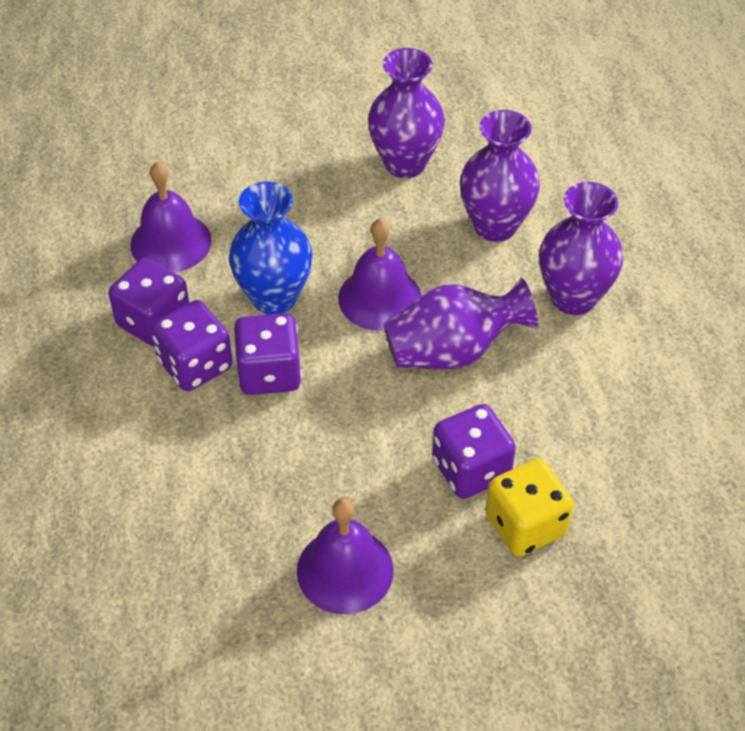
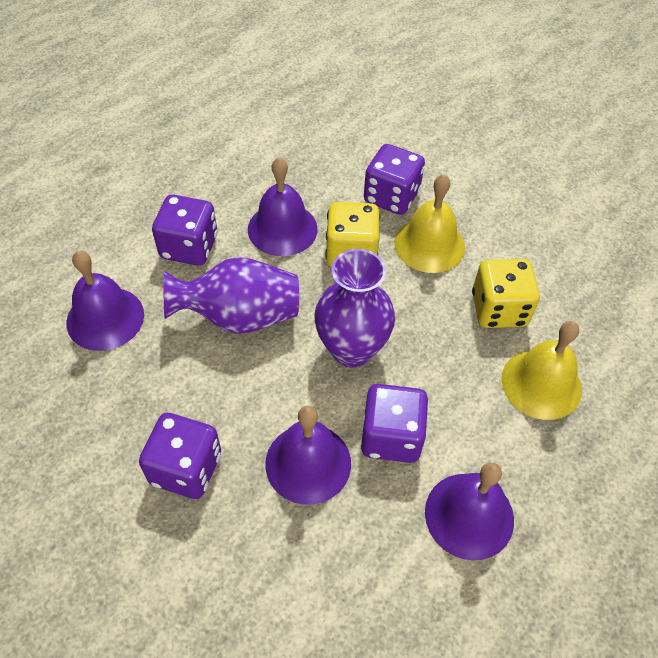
blue vase: 1 -> 0
purple bell: 3 -> 4
purple vase: 4 -> 2
yellow bell: 0 -> 2
yellow dice: 1 -> 2

